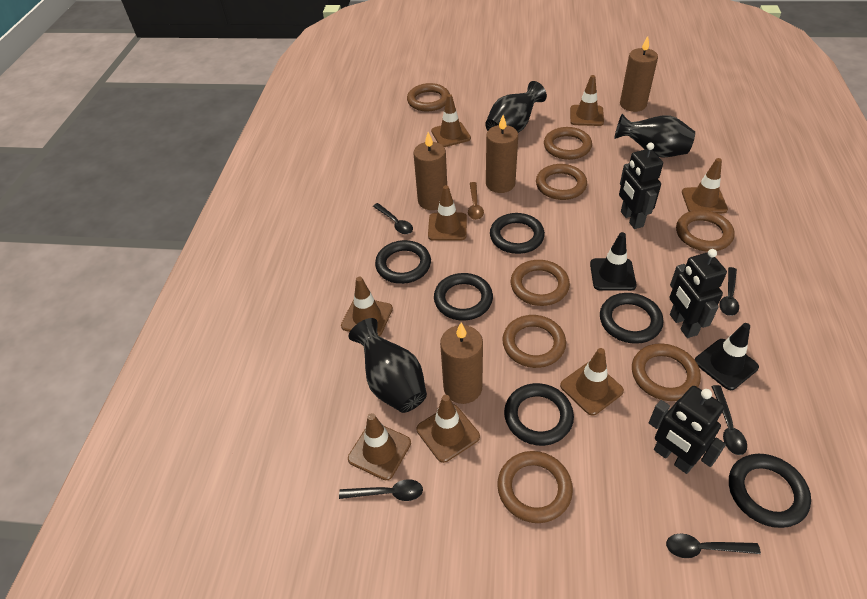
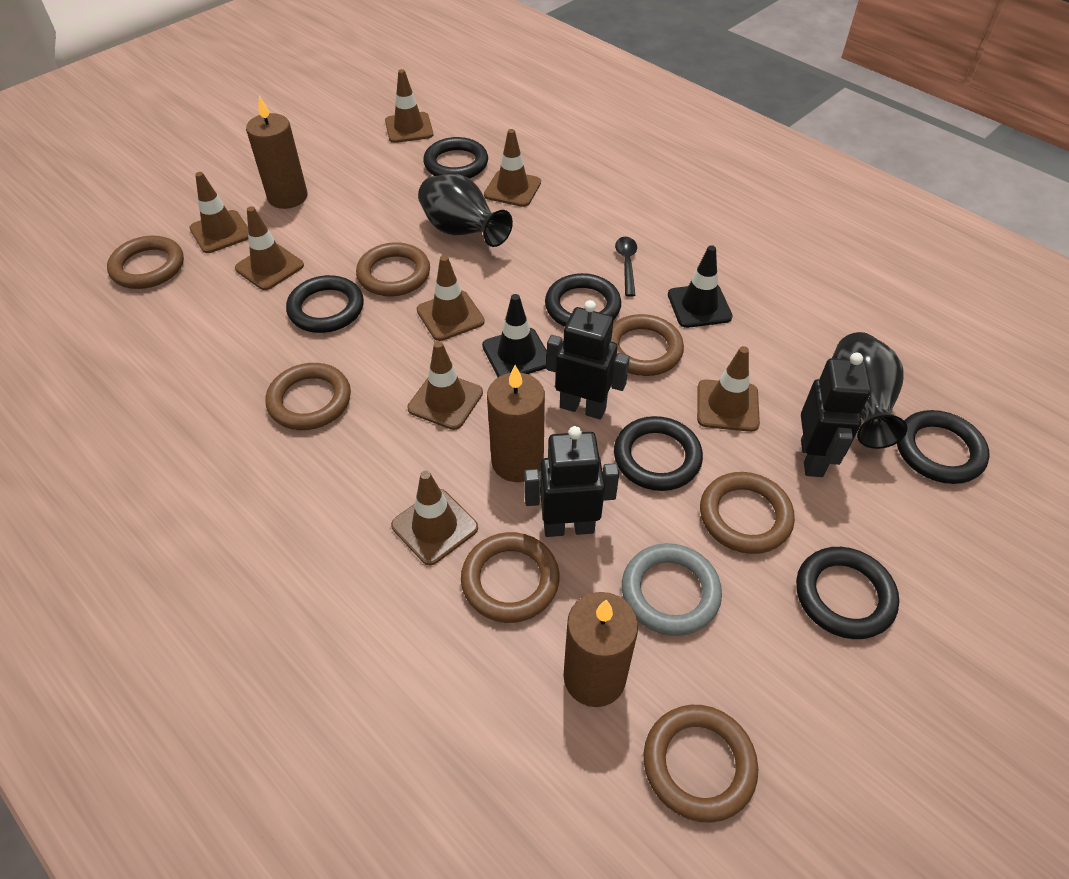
black spoon: 5 -> 1
black vase: 3 -> 2
brown candle: 4 -> 3
brown ring: 8 -> 7
brown spoon: 1 -> 0
grey ring: 0 -> 1

